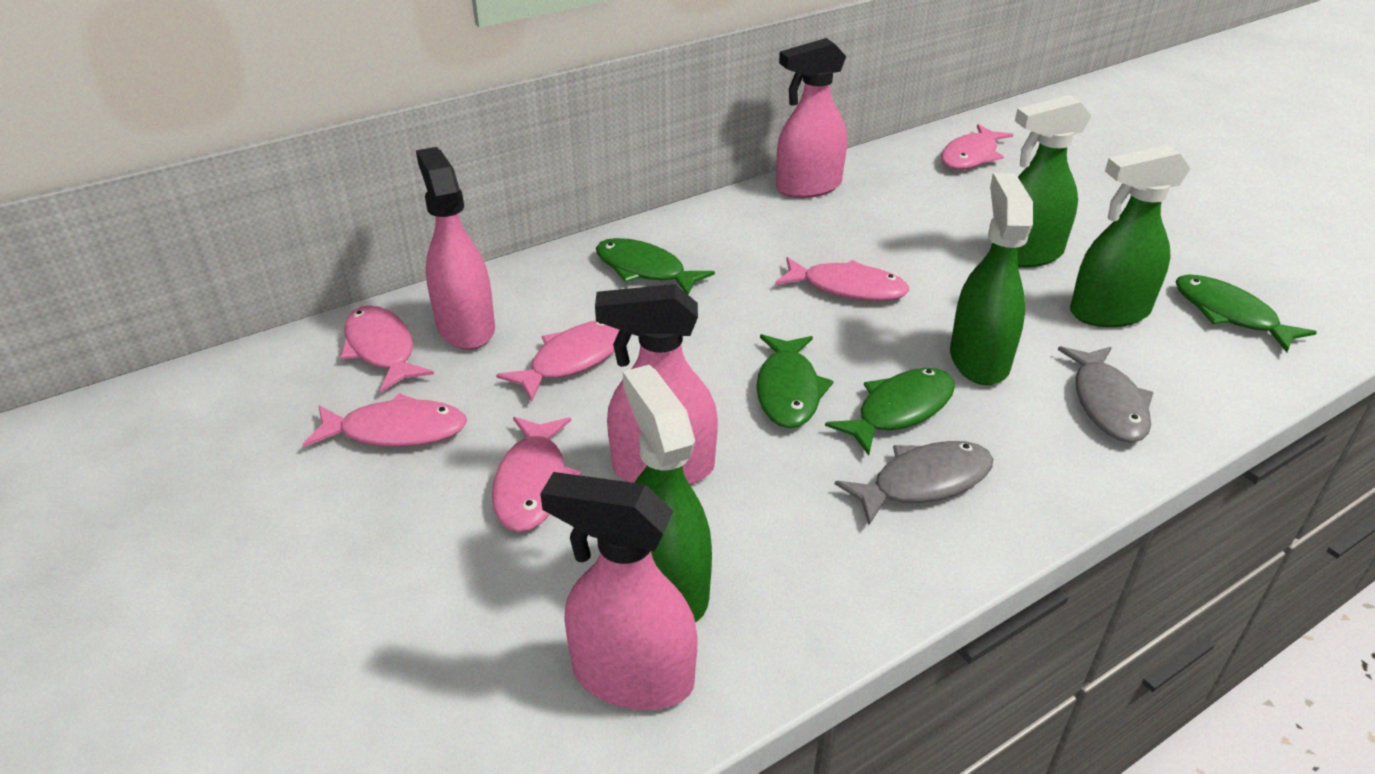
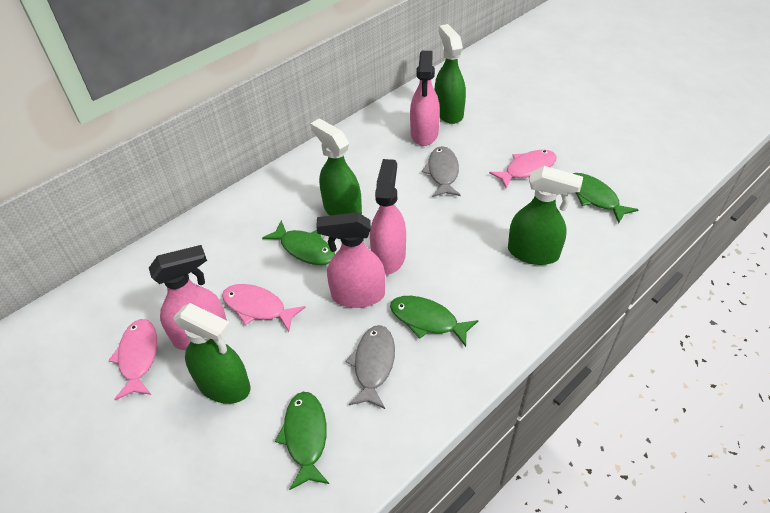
pink fish: 6 -> 3

